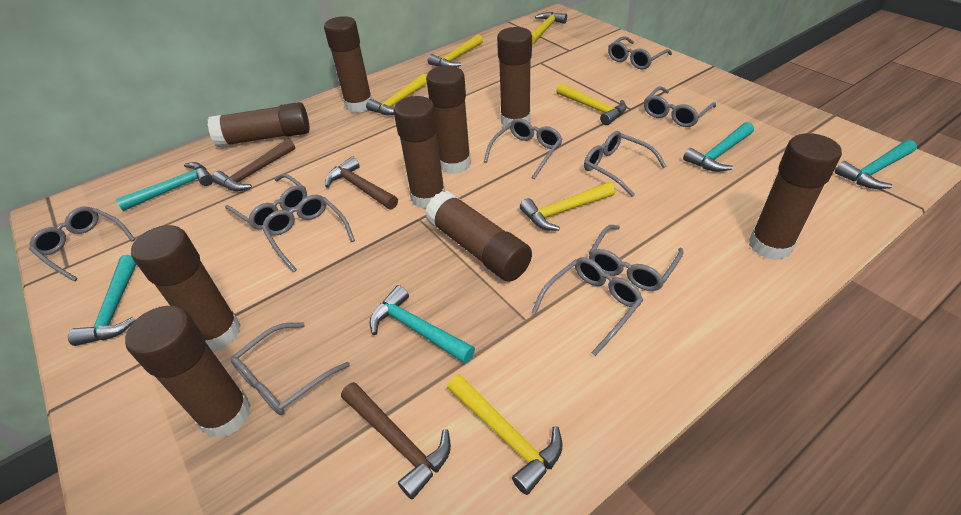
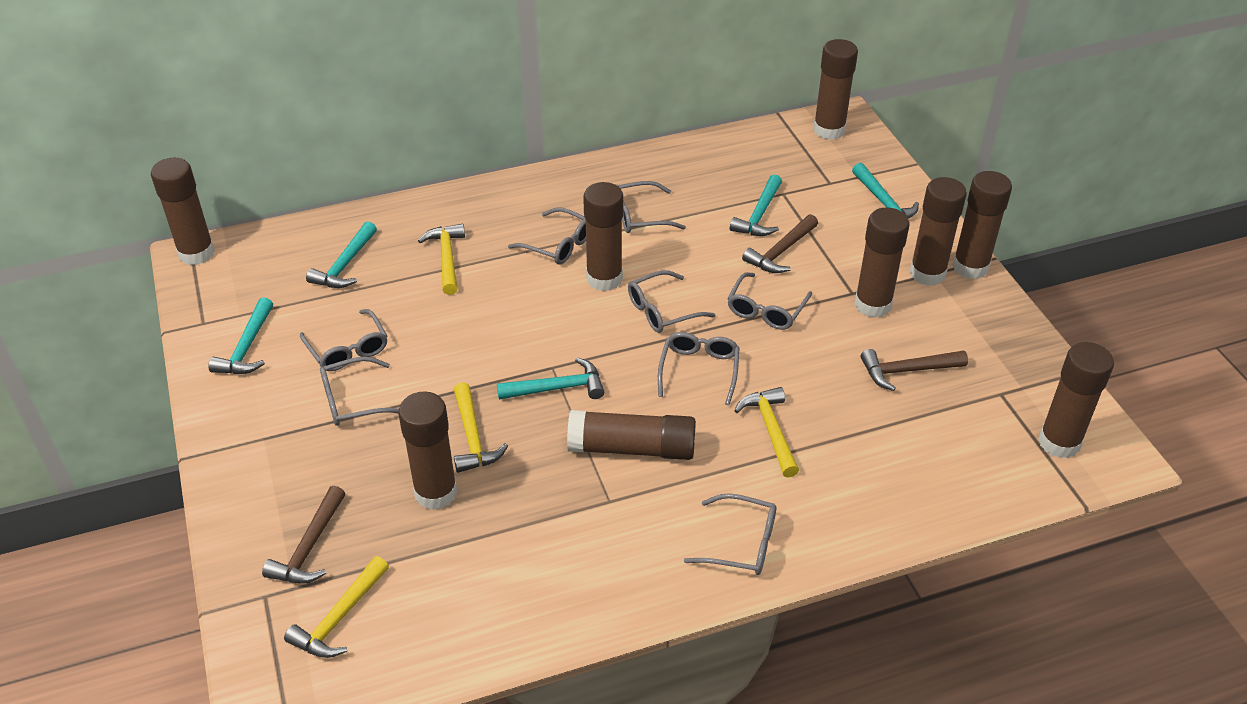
grey glasses: 10 -> 8
yellow hammer: 6 -> 4

